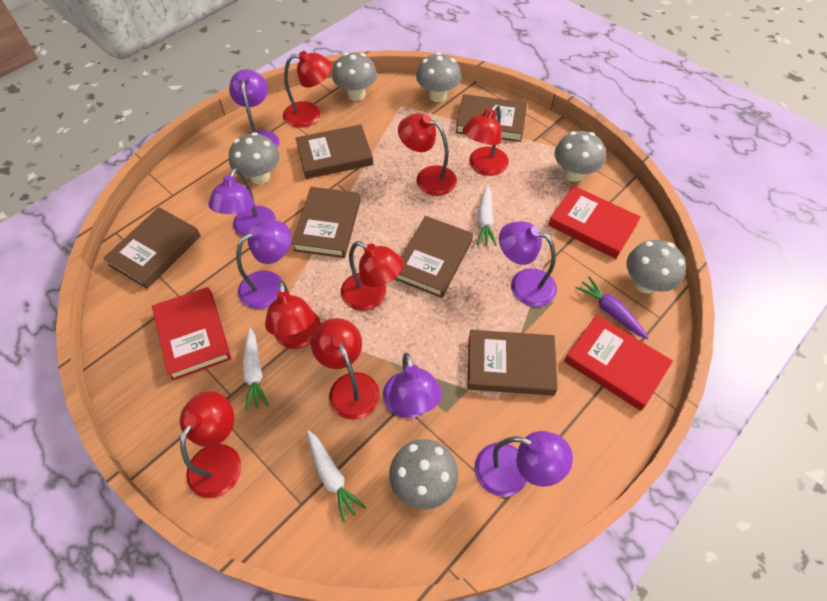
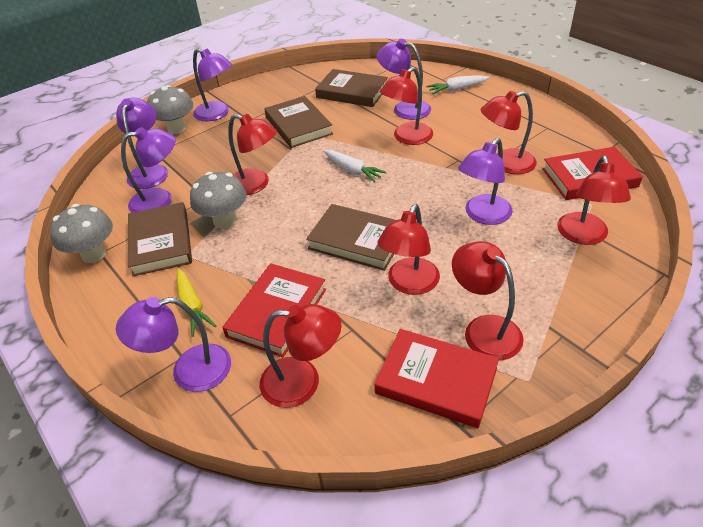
brown book: 6 -> 4
grey mushroom: 6 -> 3
purple carrot: 1 -> 0
white carrot: 3 -> 2
yellow carrot: 0 -> 1

